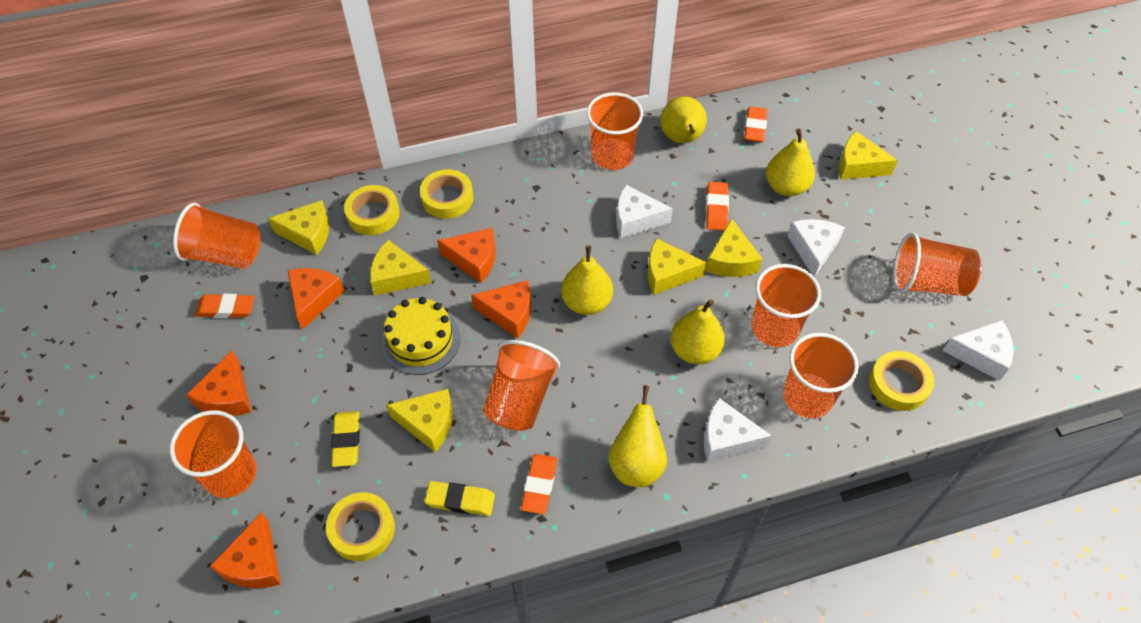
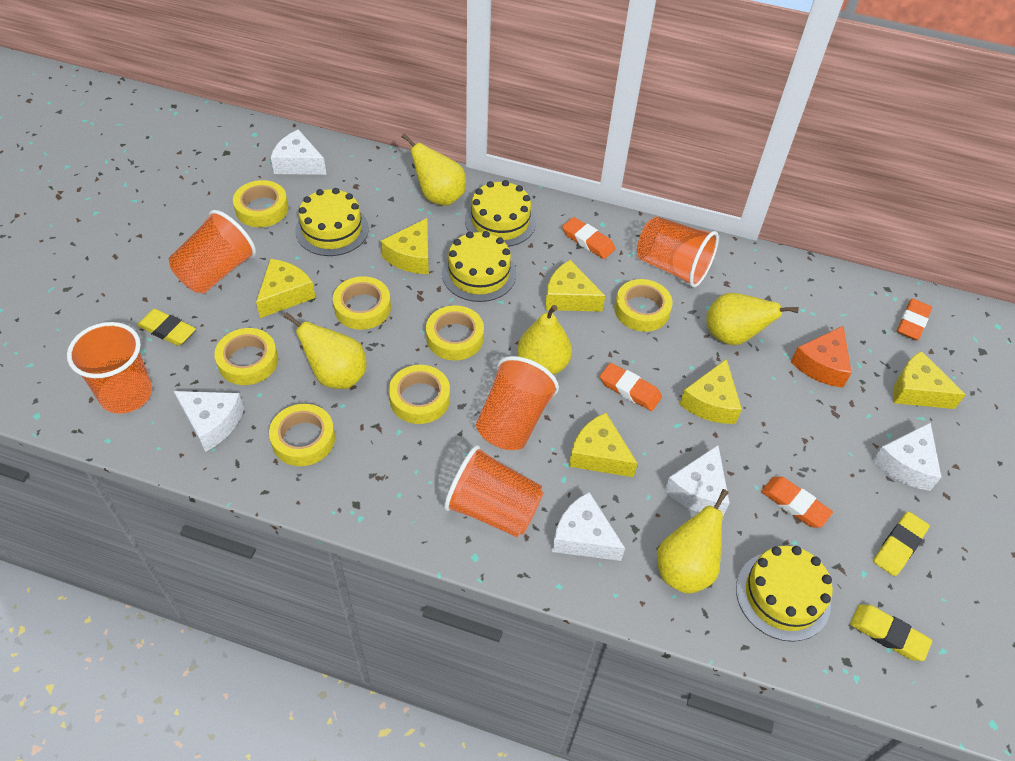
orange cheese: 5 -> 1
orange cup: 7 -> 5
white cheese: 4 -> 5
yellow cake: 1 -> 4
yellow eraser: 2 -> 3
yellow tape: 4 -> 7

